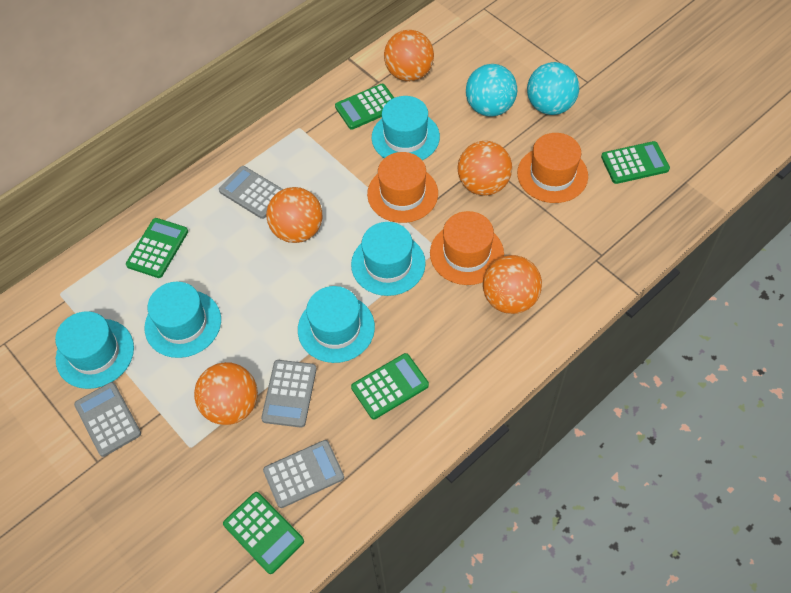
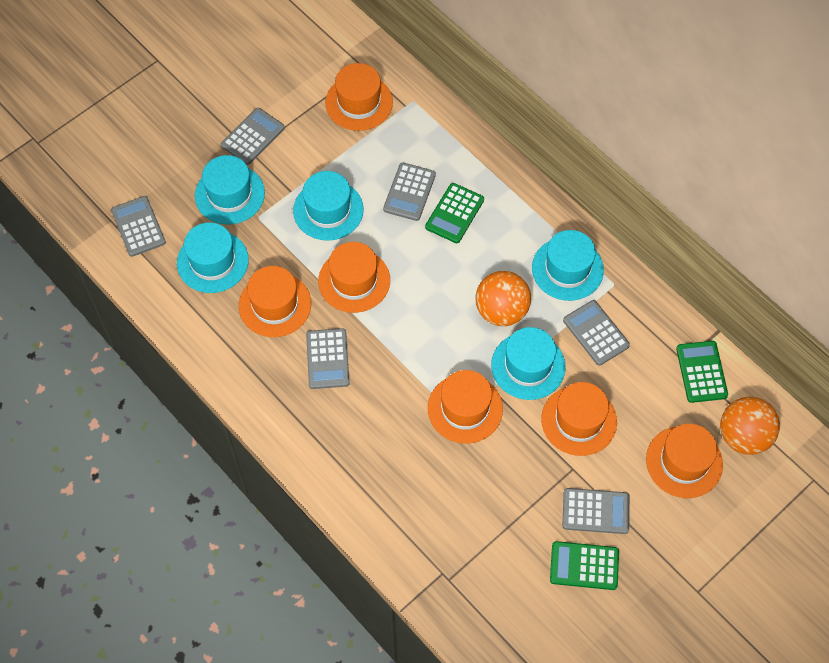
green calculator: 5 -> 3
grey calculator: 4 -> 6
orange ball: 5 -> 2
orange hat: 3 -> 6
turquoise ball: 2 -> 0

